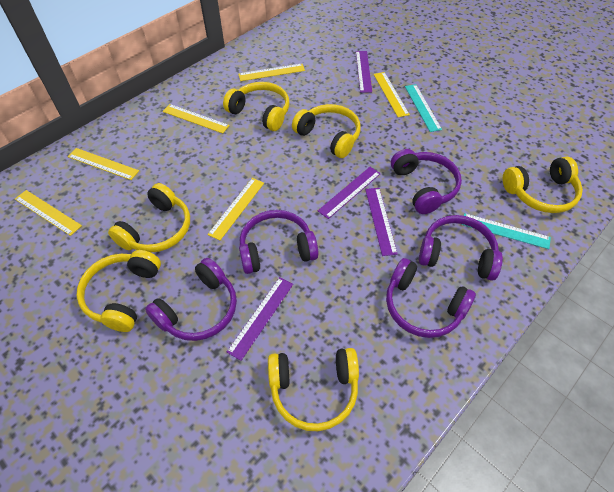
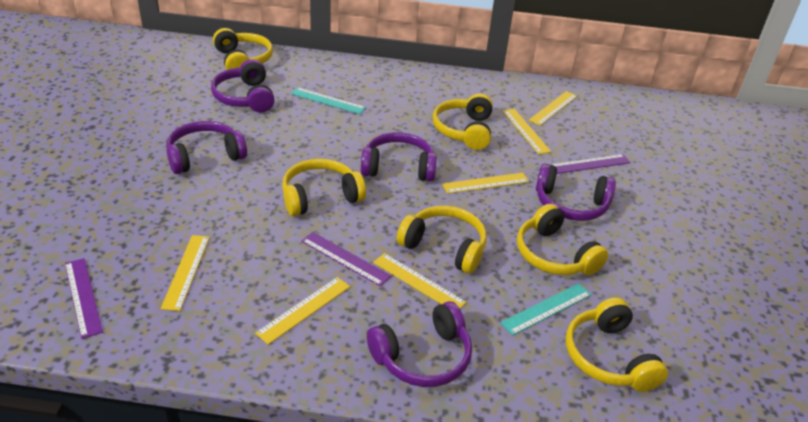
purple ruler: 4 -> 3

